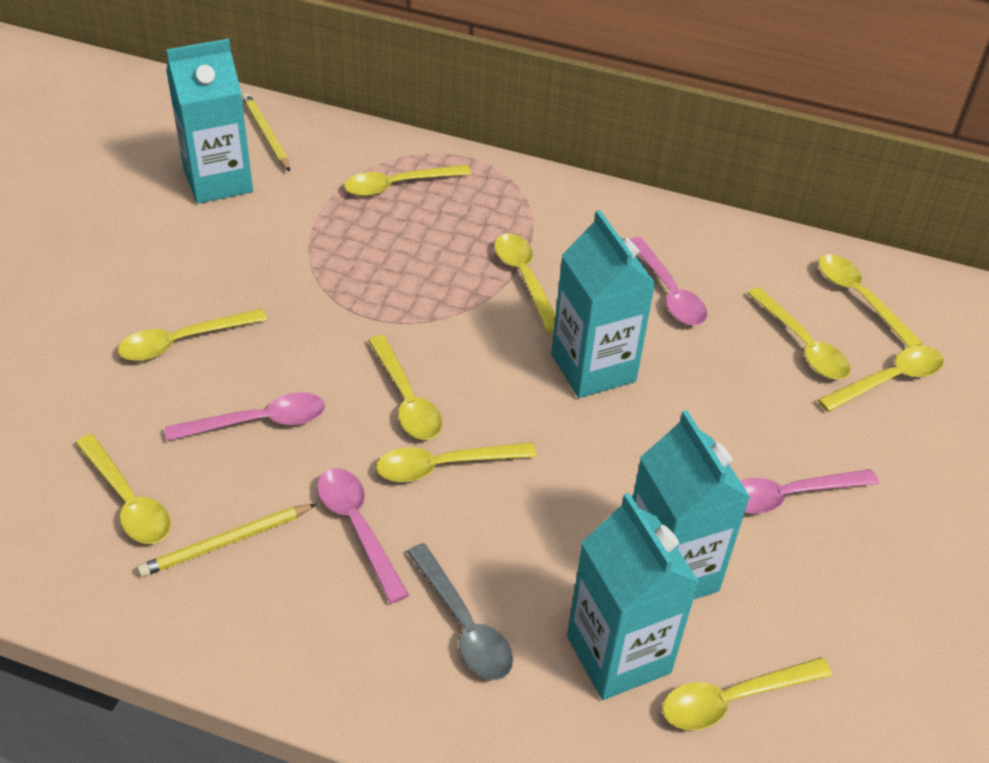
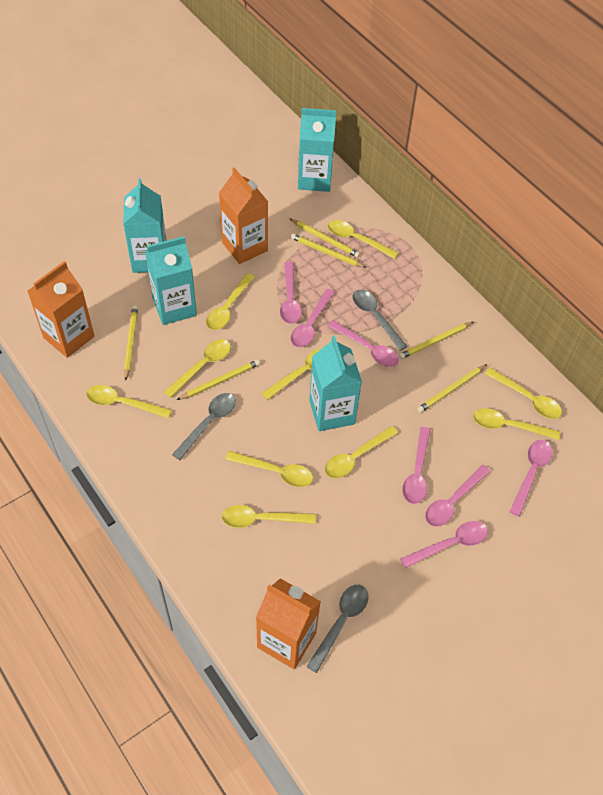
grey spoon: 1 -> 3
orange carton: 0 -> 3
pink spoon: 4 -> 7
yellow pencil: 2 -> 6

